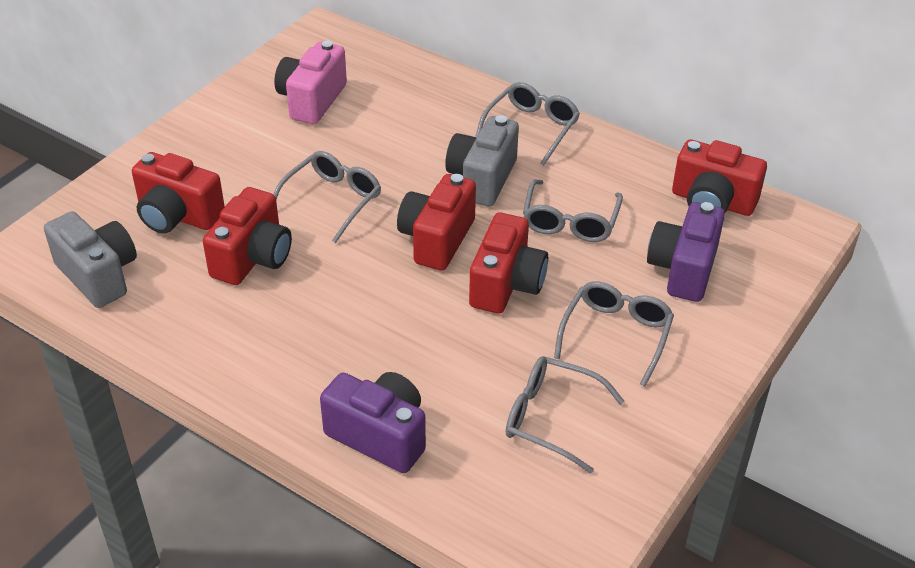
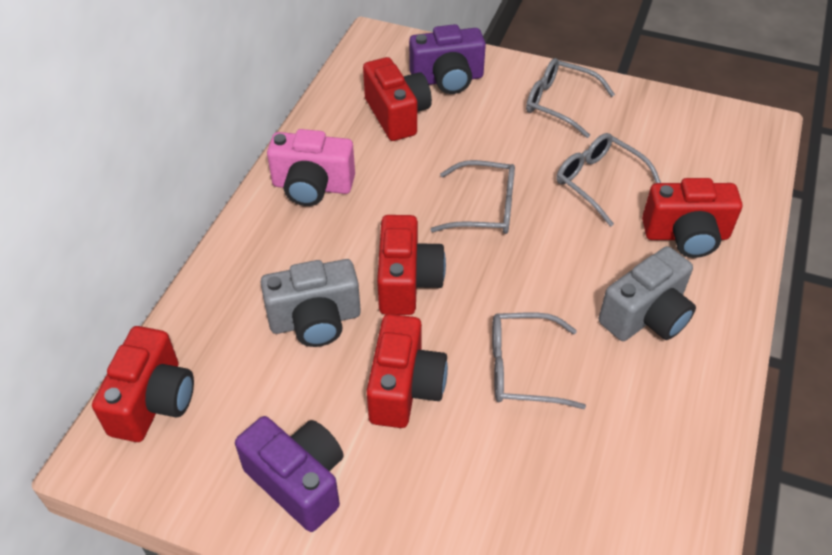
grey glasses: 5 -> 4

